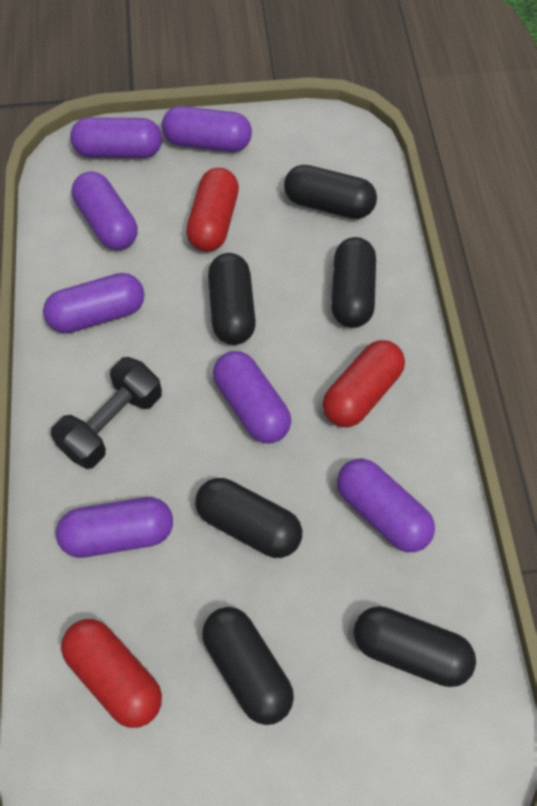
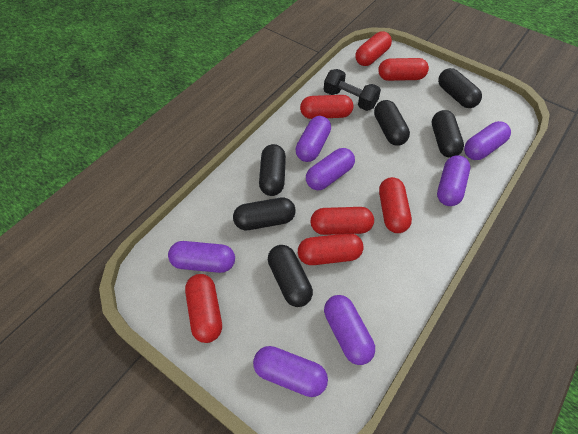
red capsule: 3 -> 7

